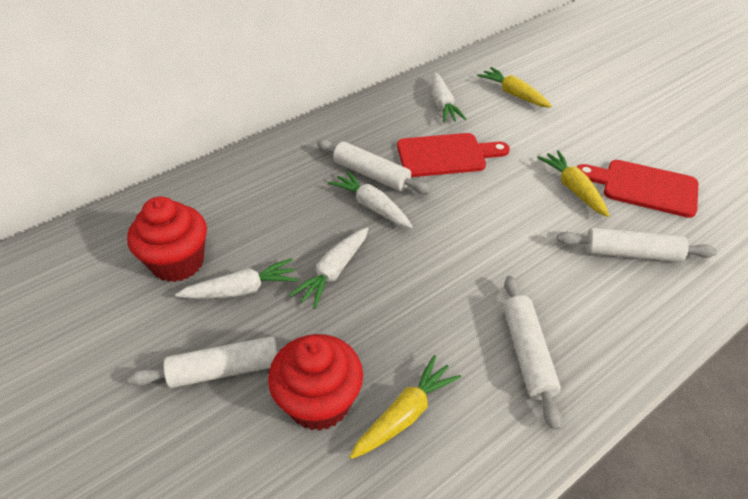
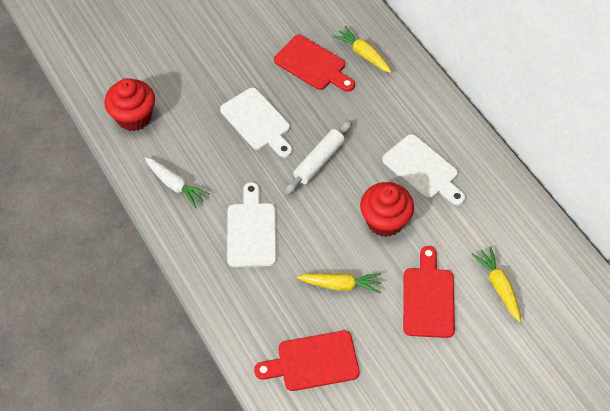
red cutting board: 2 -> 3
white carrot: 4 -> 1
white cutting board: 0 -> 3
white rolling pin: 4 -> 1

